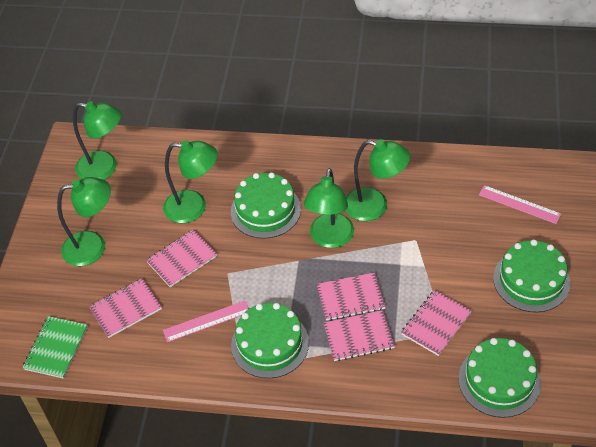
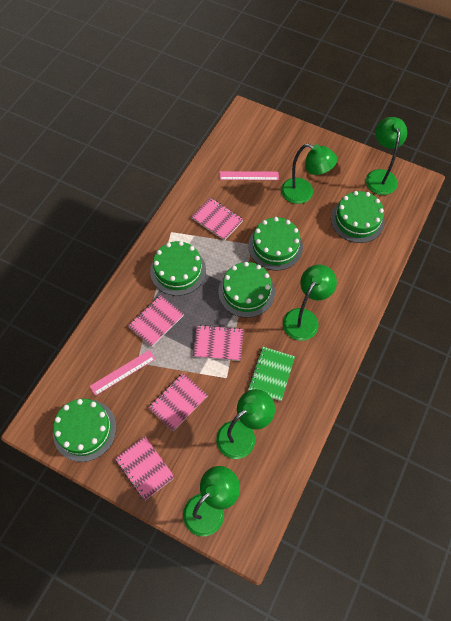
green cake: 4 -> 5

